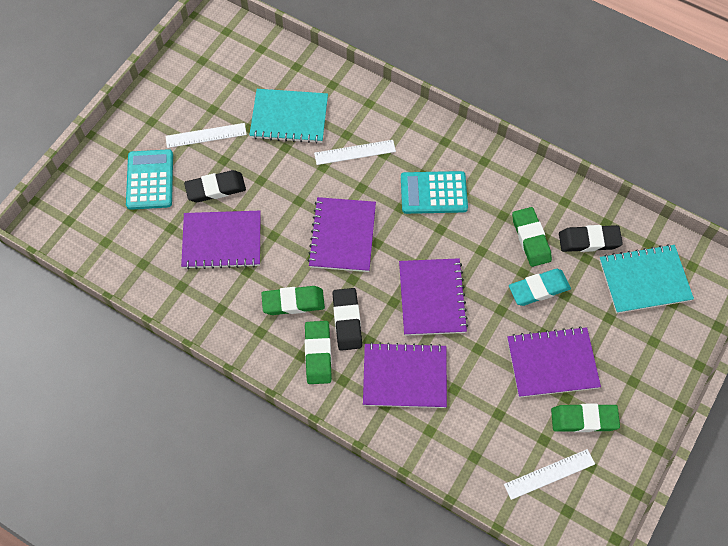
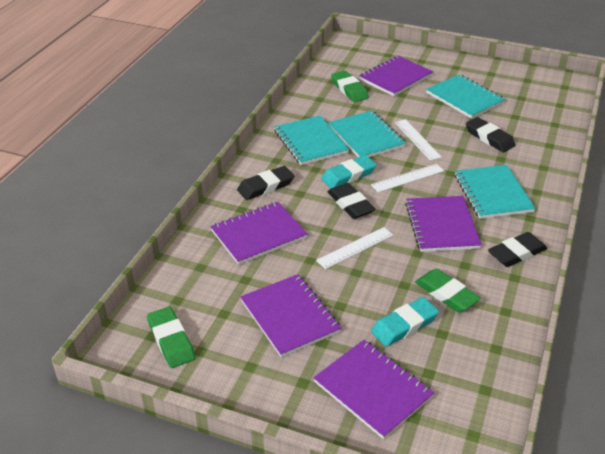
black eraser: 3 -> 4
green eraser: 4 -> 3
turquoise calculator: 2 -> 0
turquoise eraser: 1 -> 2
turquoise notebook: 2 -> 4

